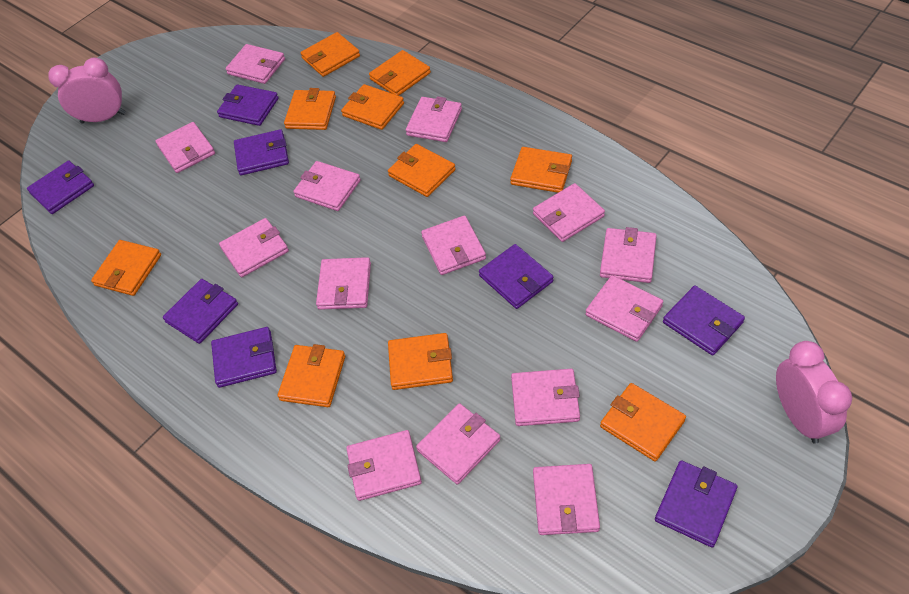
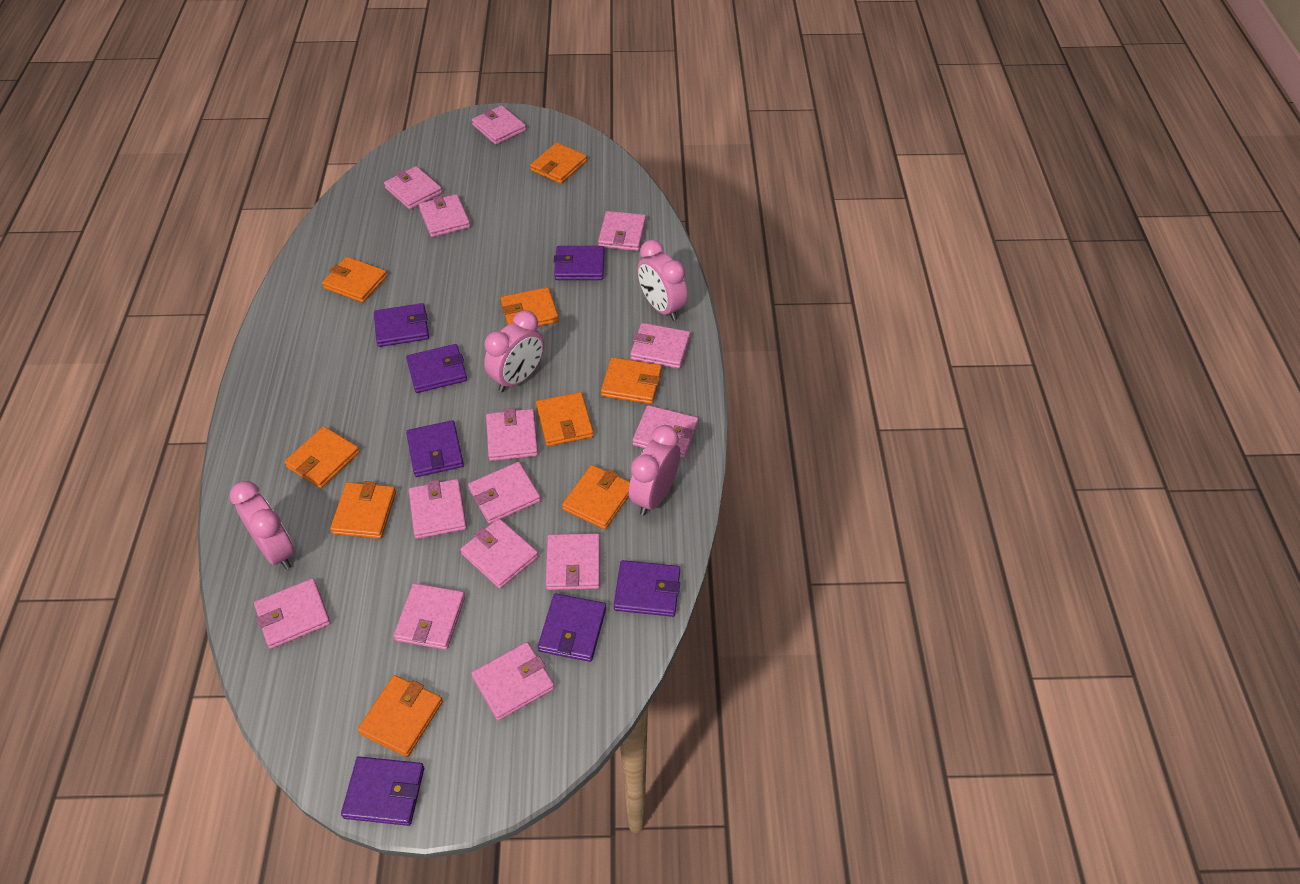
orange wallet: 10 -> 9
pink clock: 2 -> 4
purple wallet: 8 -> 7

